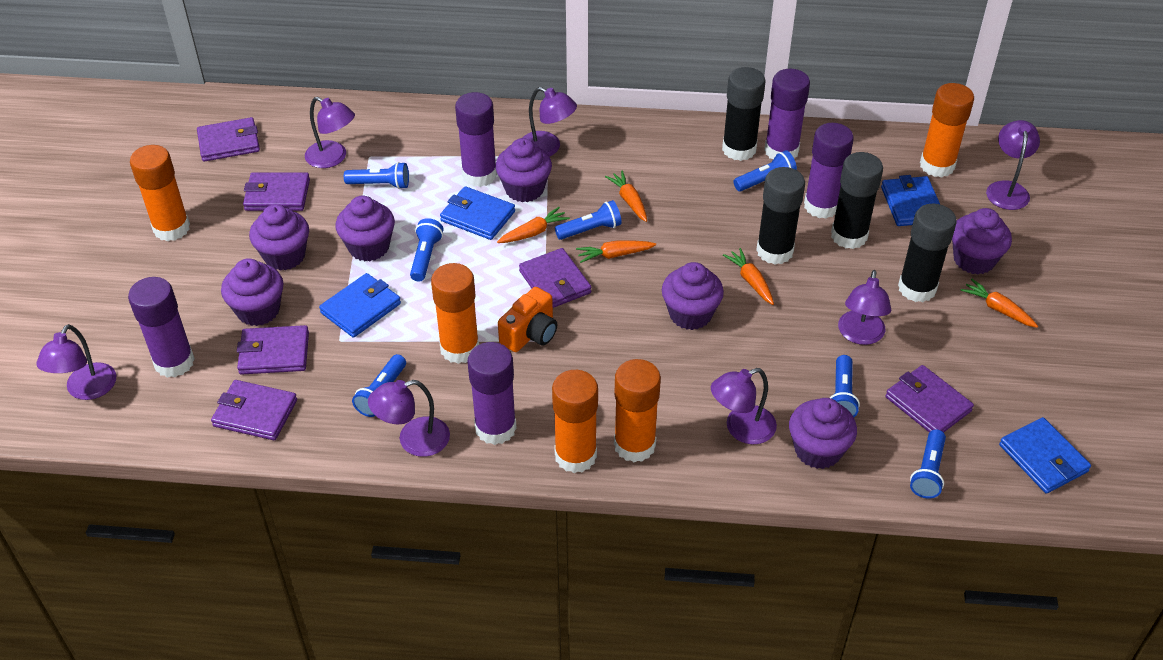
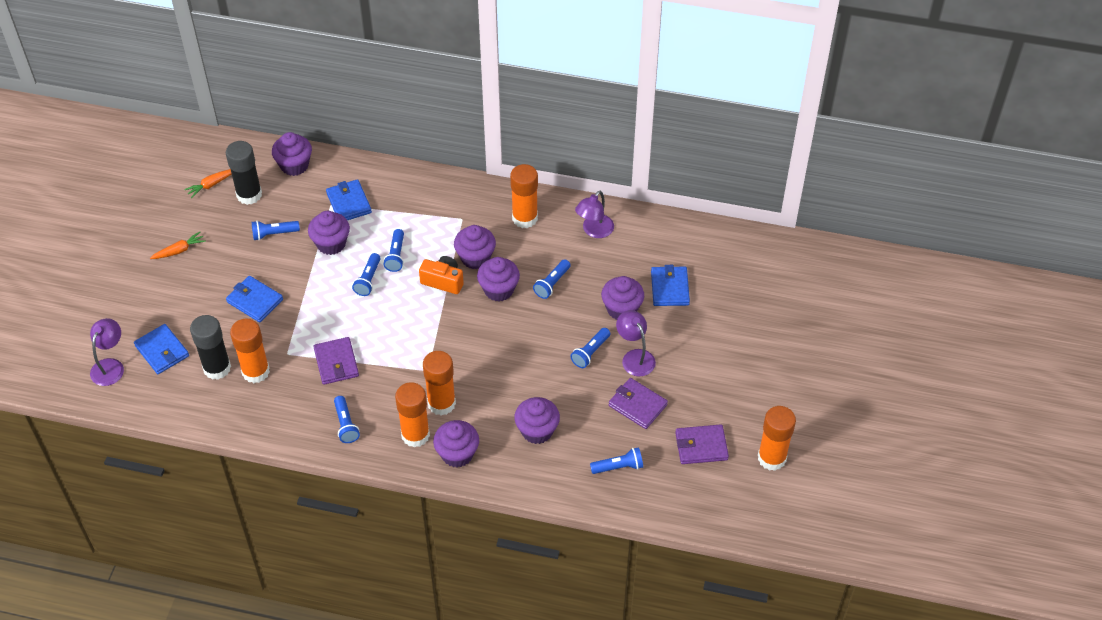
black glue stick: 4 -> 2
orange carrot: 5 -> 2
purple glue stick: 5 -> 0
purple lamp: 7 -> 3
purple wallet: 6 -> 3

